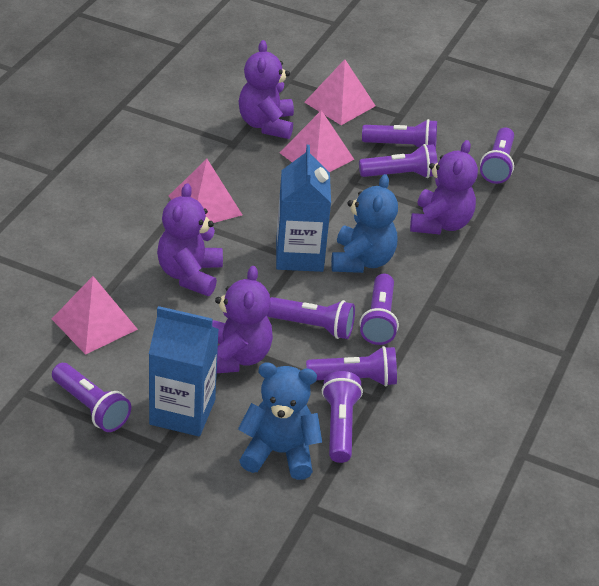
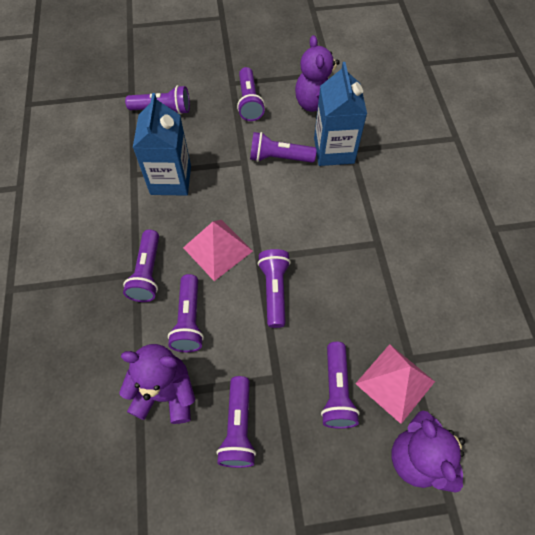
blue teddy bear: 2 -> 0
pink pyramid: 4 -> 2
purple teddy bear: 4 -> 3

